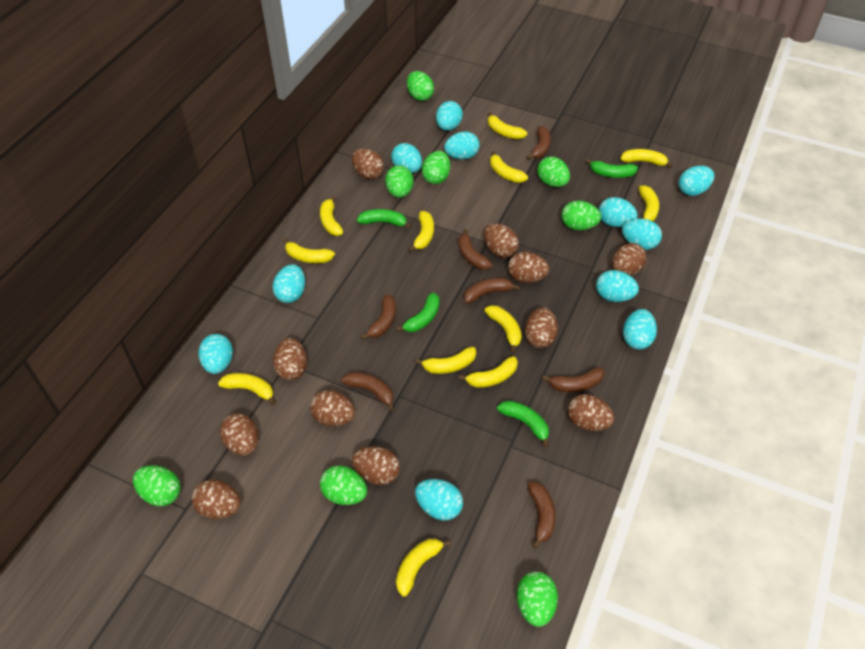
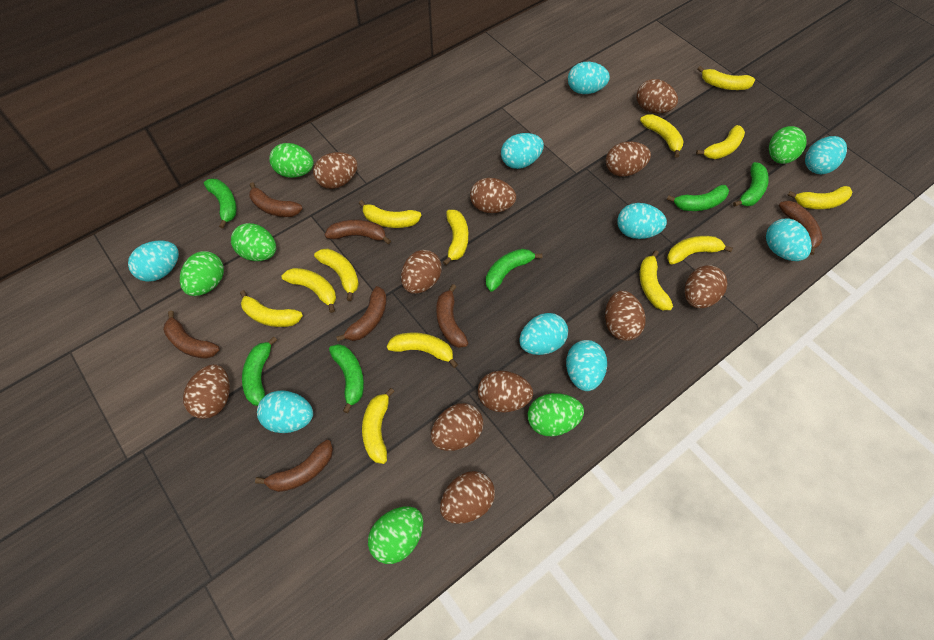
green banana: 4 -> 6
green egg: 8 -> 6
turquoise egg: 11 -> 9
yellow banana: 12 -> 13

